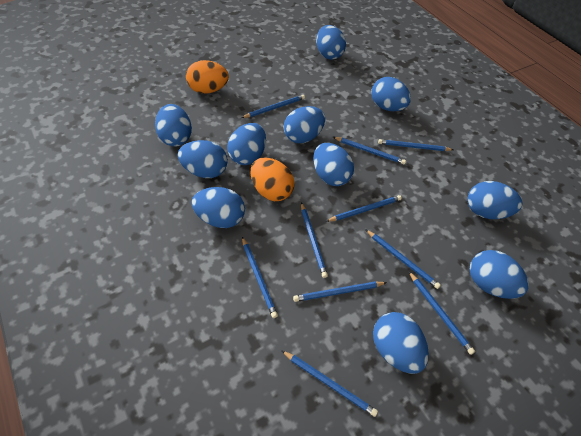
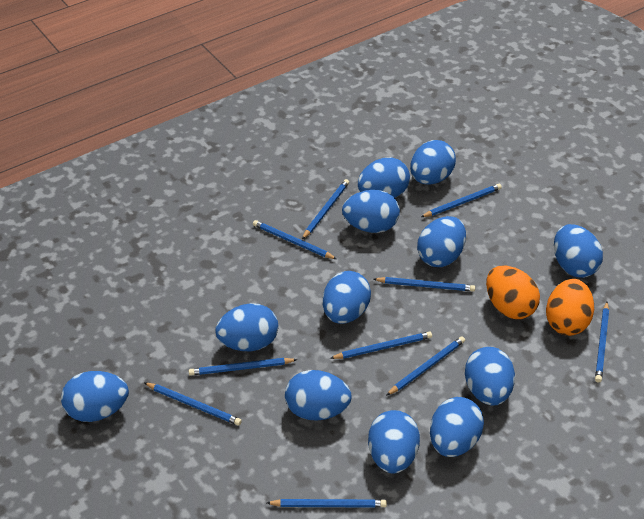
blue egg: 11 -> 12

